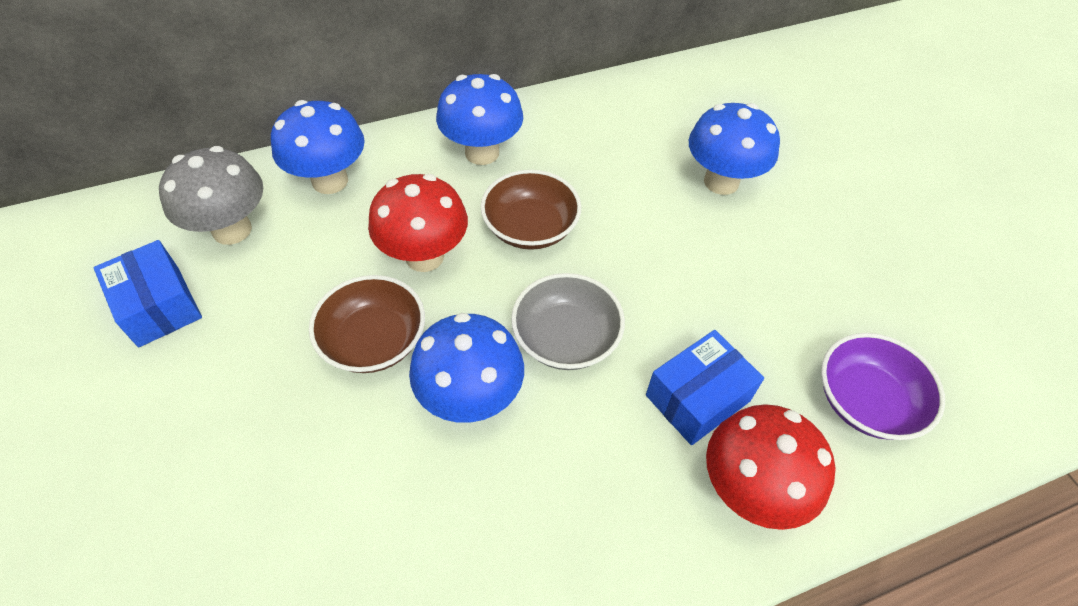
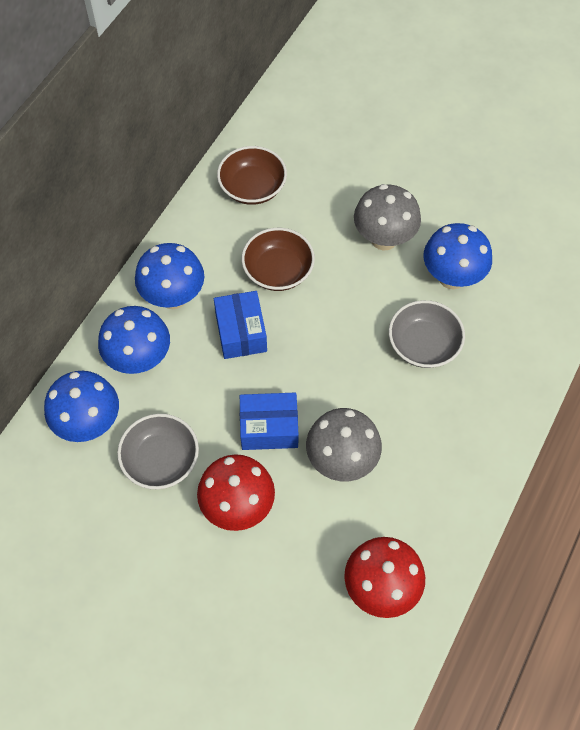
grey bowl: 1 -> 2
grey mushroom: 1 -> 2
purple bowl: 1 -> 0

